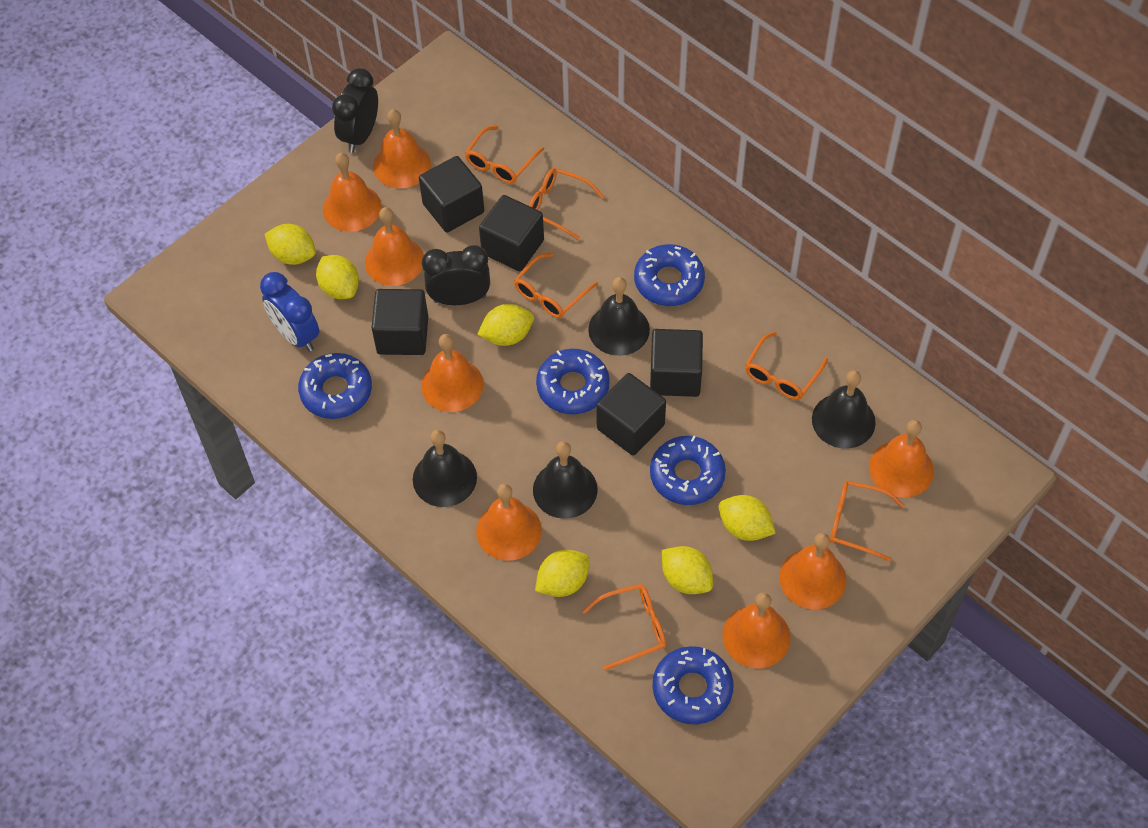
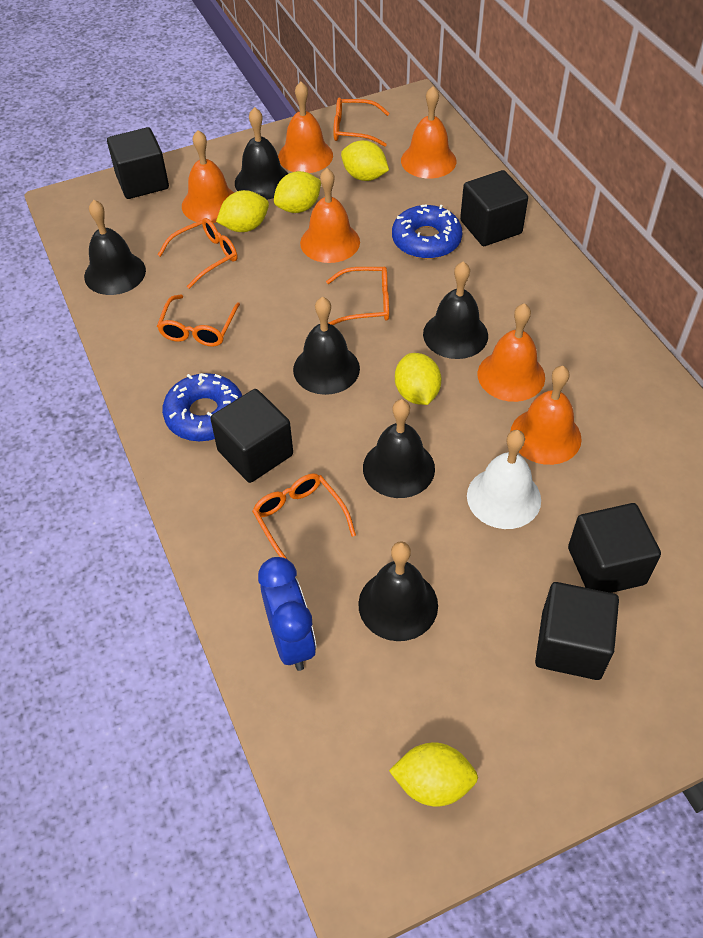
black bell: 4 -> 6
black clock: 2 -> 0
blue donut: 5 -> 2
orange bell: 8 -> 6
orange glasses: 6 -> 5
white bell: 0 -> 1
yellow lemon: 6 -> 5

